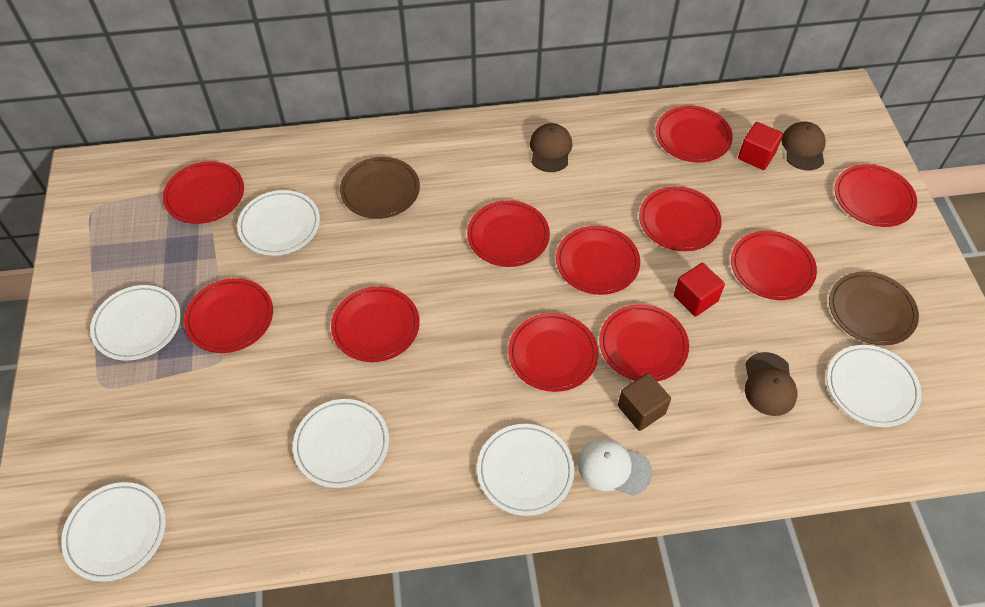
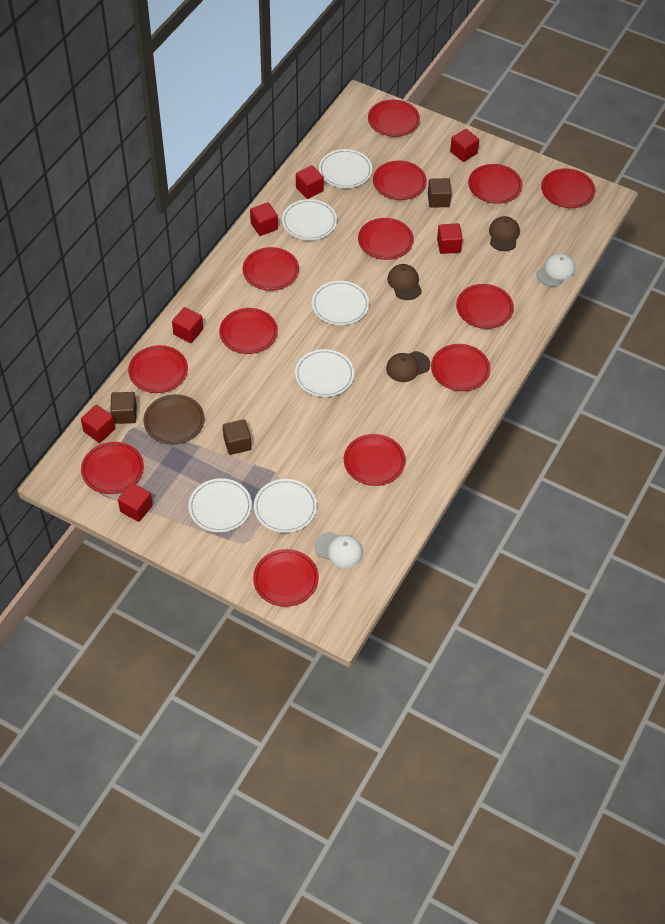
brown cube: 1 -> 3
brown plate: 2 -> 1
red cube: 2 -> 7
red plate: 11 -> 13
white cap: 1 -> 2

